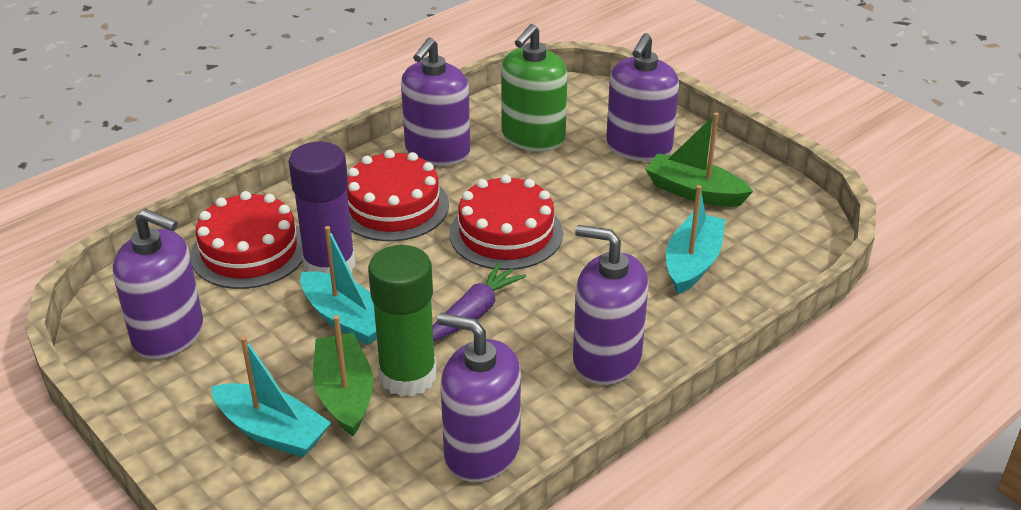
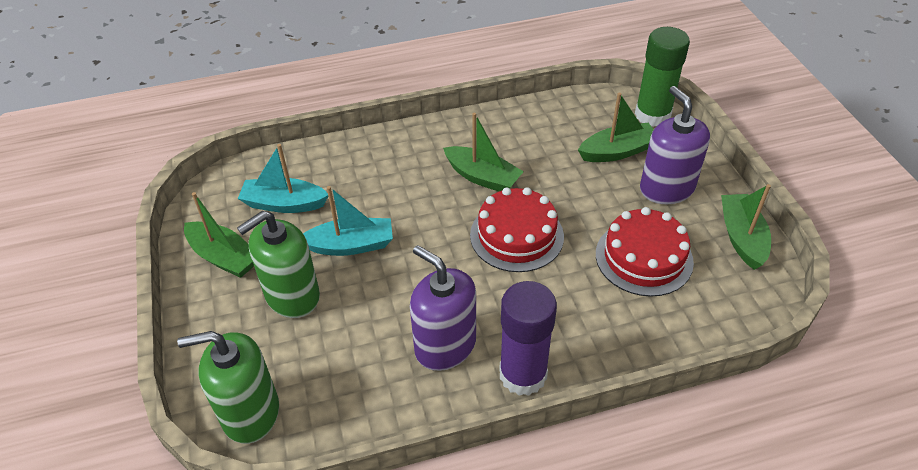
green boat: 2 -> 4
green soap dispenser: 1 -> 2
purple carrot: 1 -> 0
purple soap dispenser: 5 -> 2
red cake: 3 -> 2
turquoise boat: 3 -> 2

